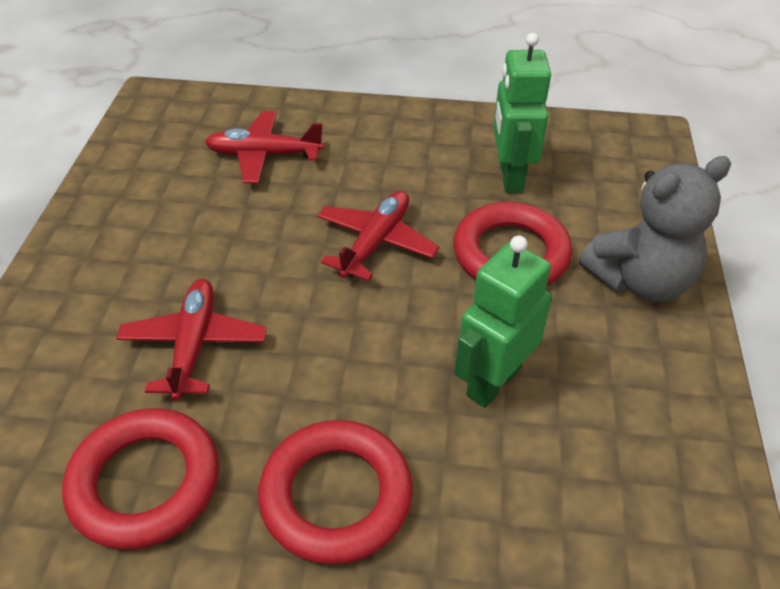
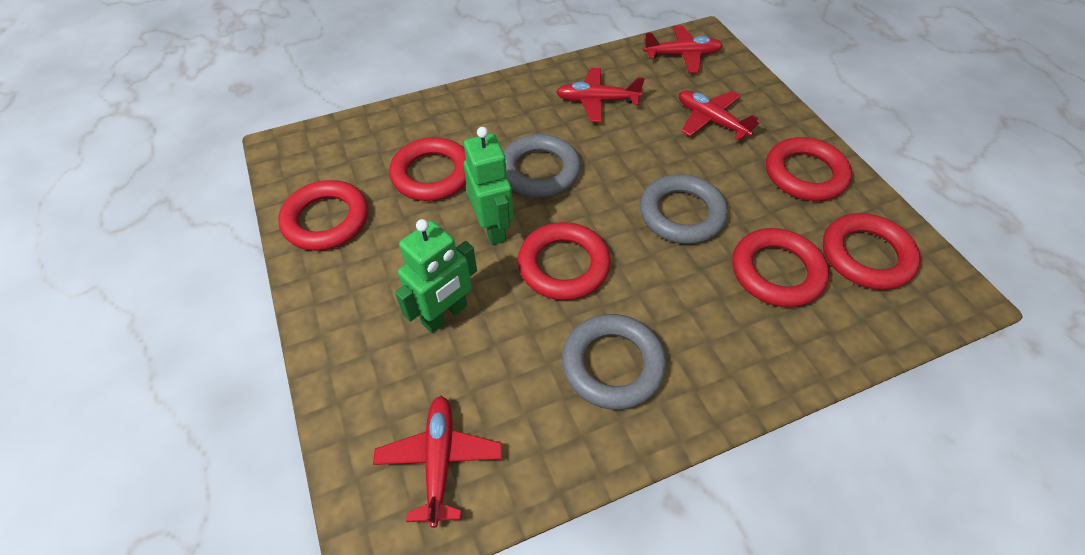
grey ring: 0 -> 3
grey teddy bear: 1 -> 0
red plane: 3 -> 4
red ring: 3 -> 6

